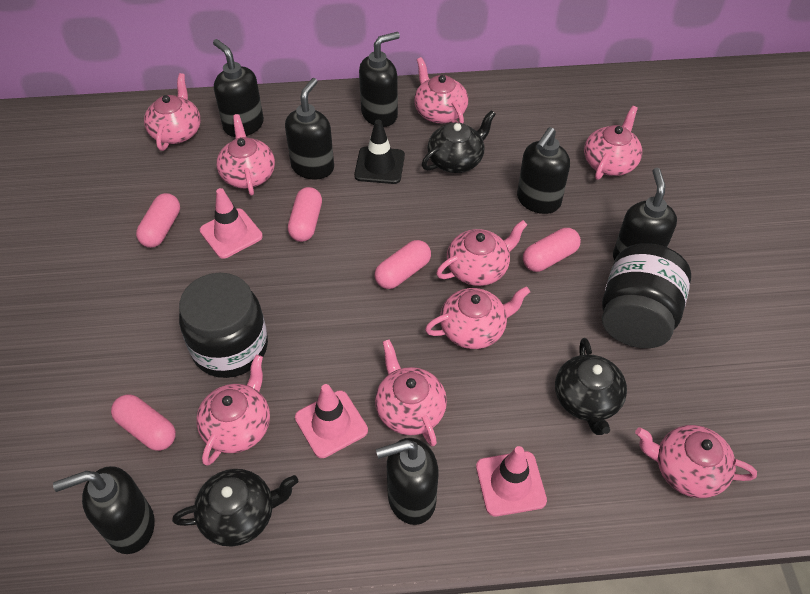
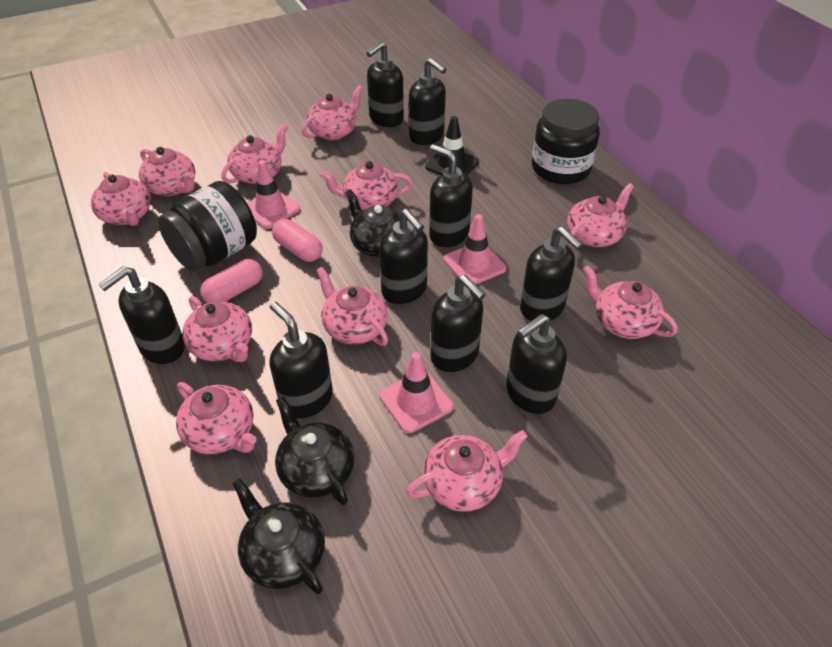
black soap dispenser: 7 -> 9
pink capsule: 5 -> 2
pink teapot: 9 -> 11

